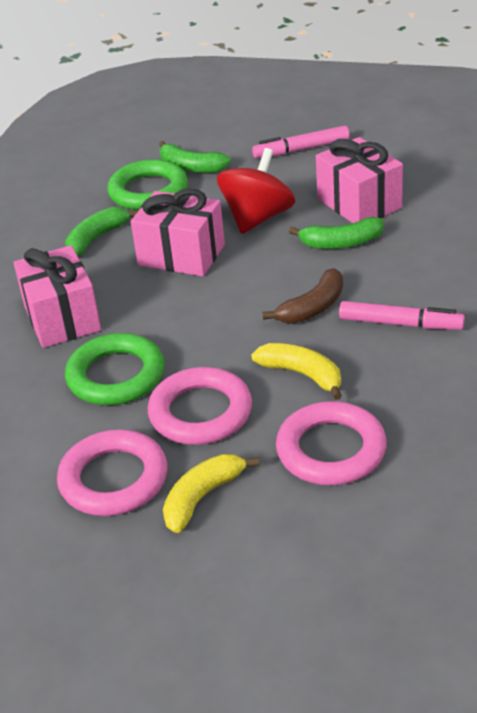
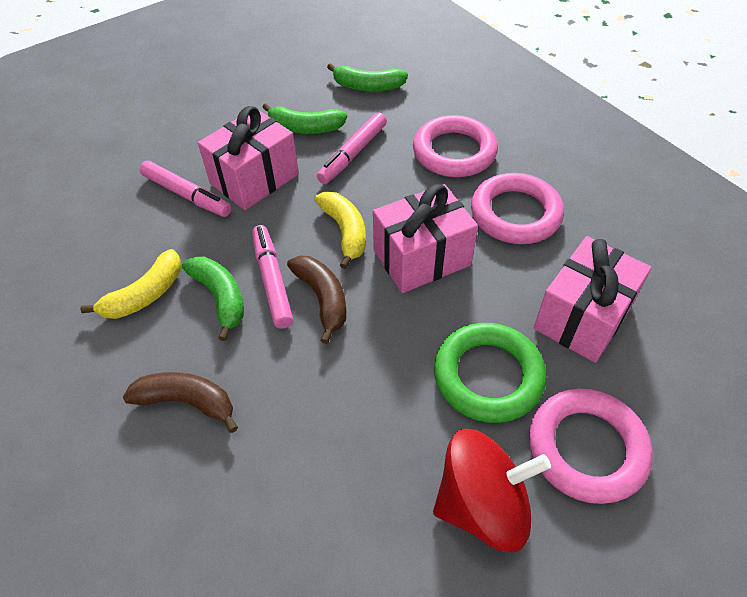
brown banana: 1 -> 2
green ring: 2 -> 1
pink marker: 2 -> 3

